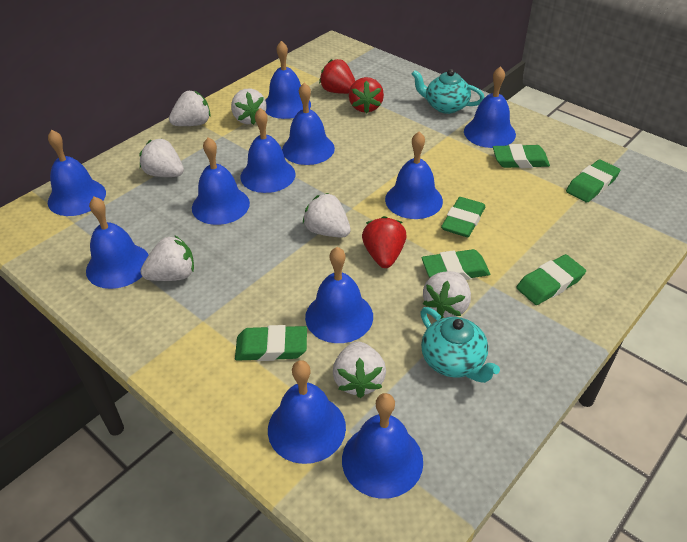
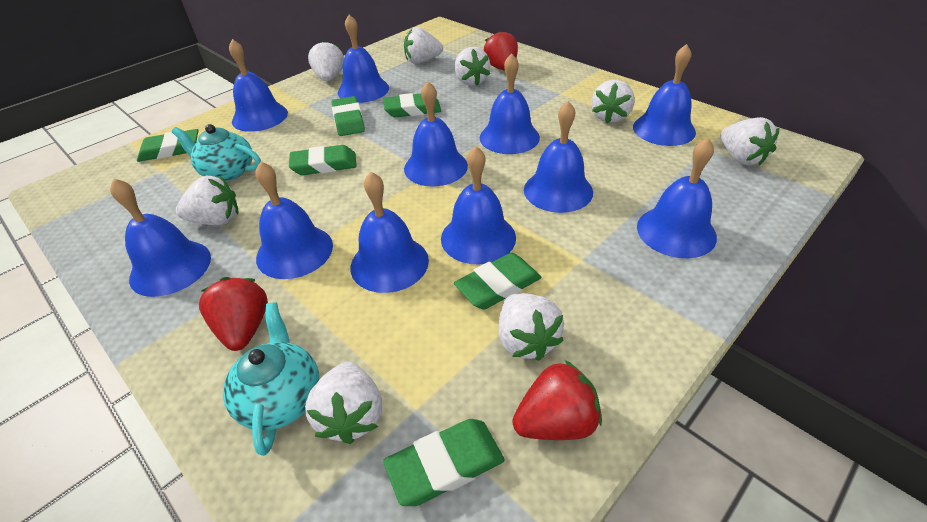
white strawberry: 7 -> 8

